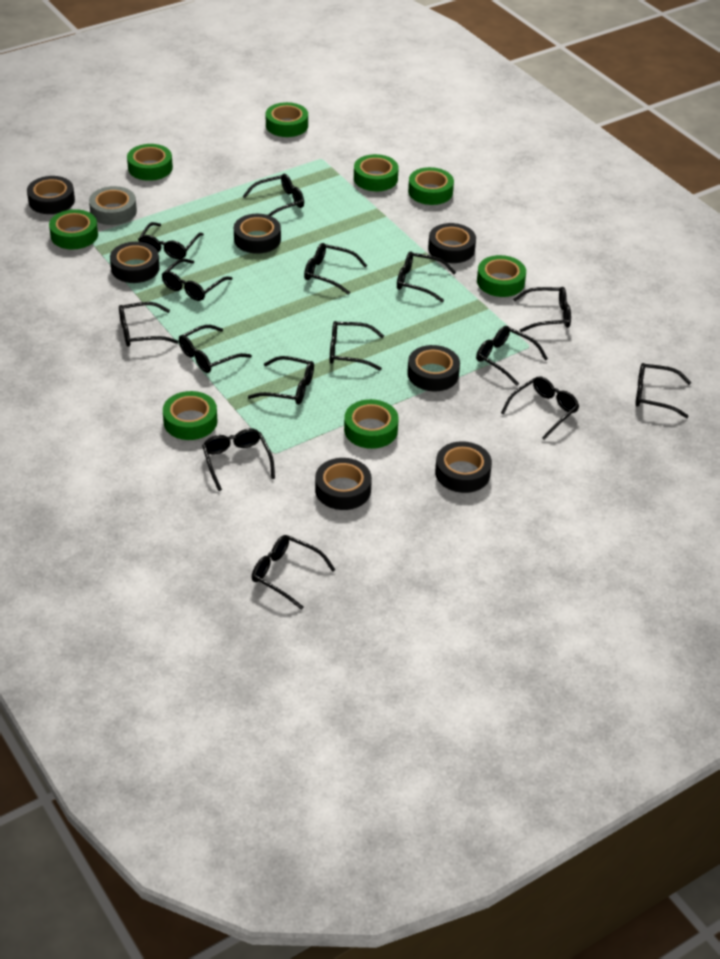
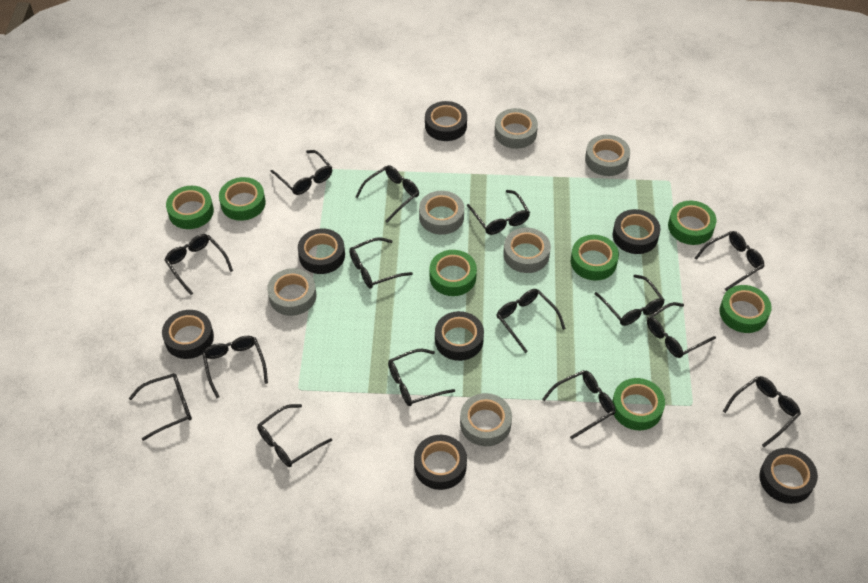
green tape: 8 -> 7
grey tape: 1 -> 6

